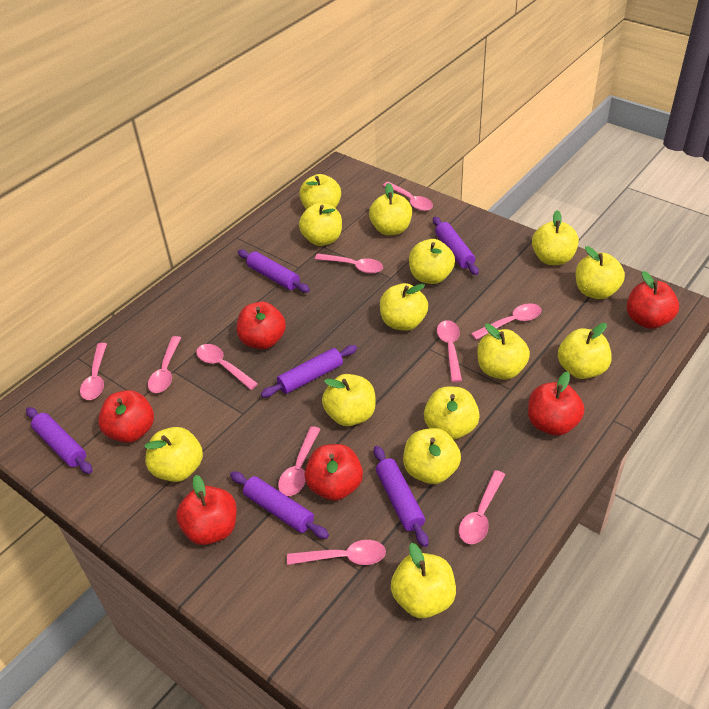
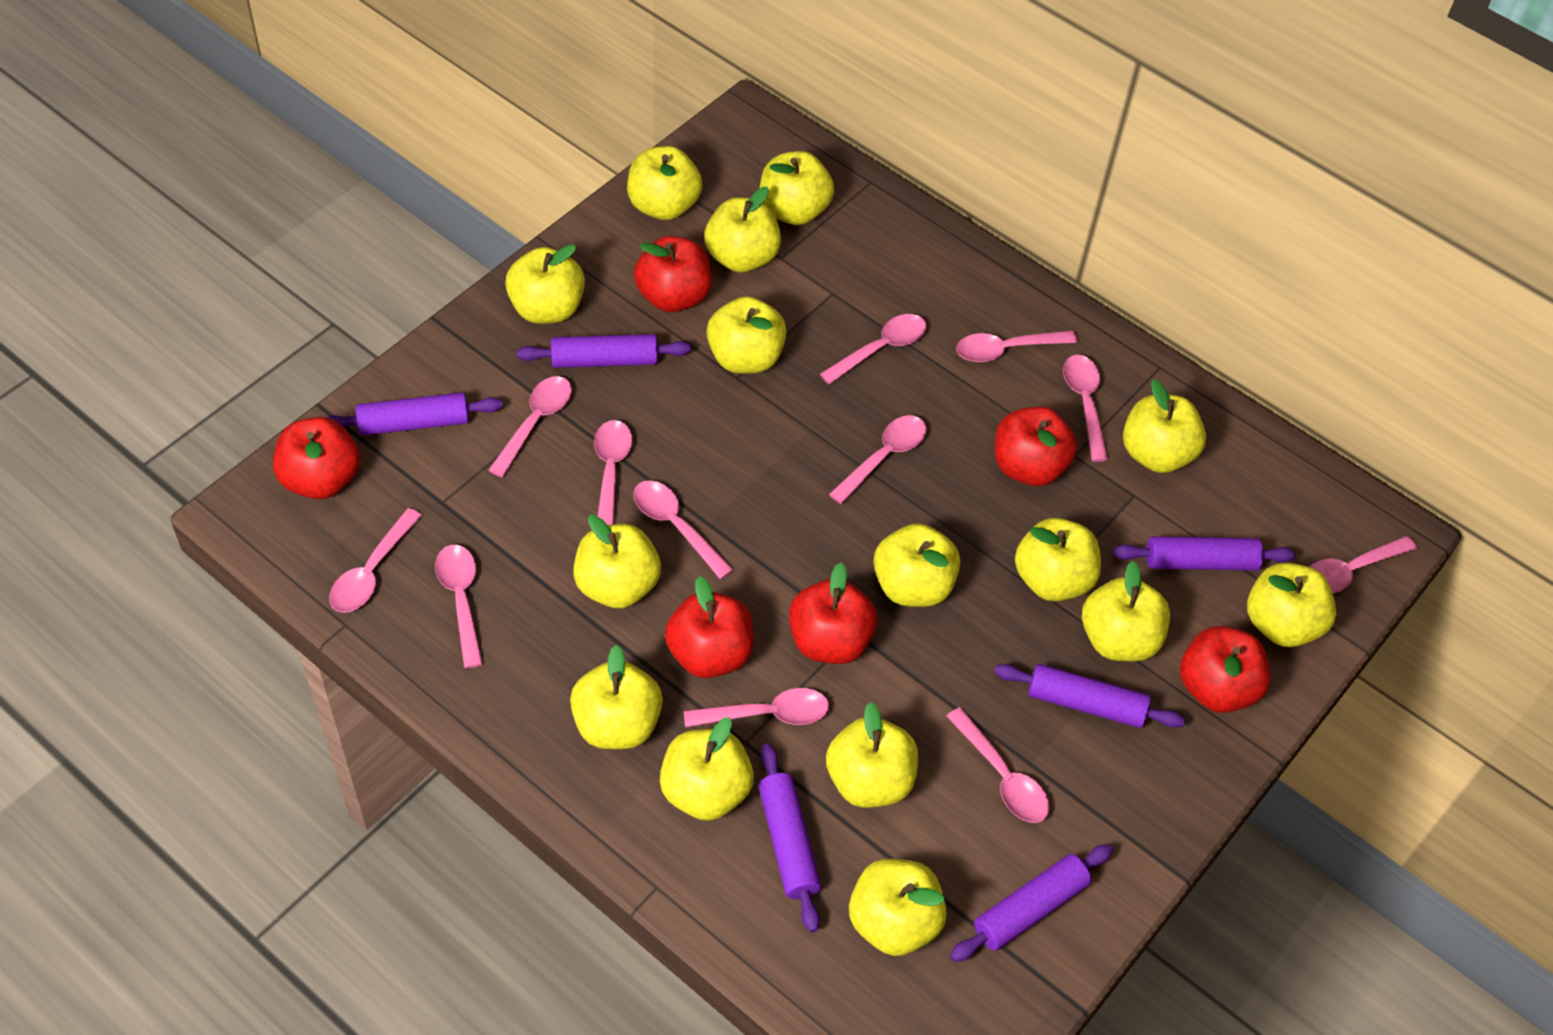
pink spoon: 10 -> 12
yellow apple: 14 -> 15

